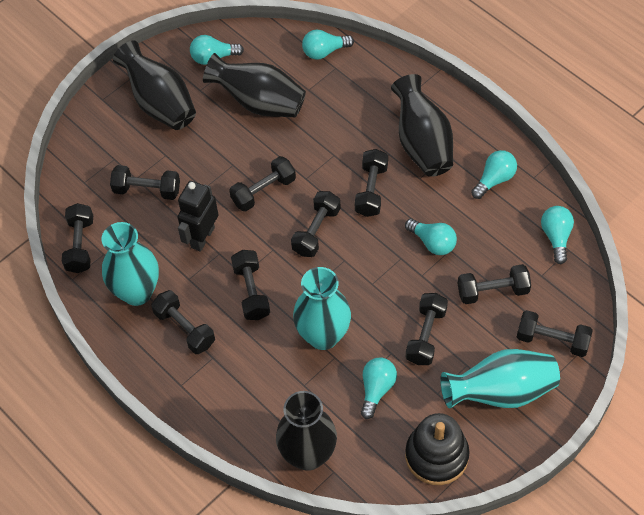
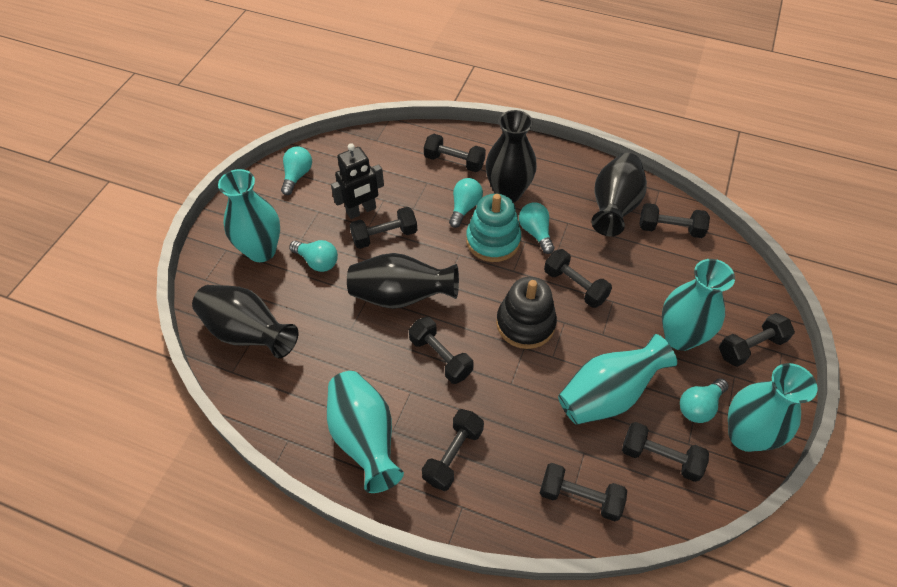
black dumbbell: 10 -> 9
turquoise light bulb: 6 -> 5
turquoise stacking toy: 0 -> 1
turquoise vase: 3 -> 5

